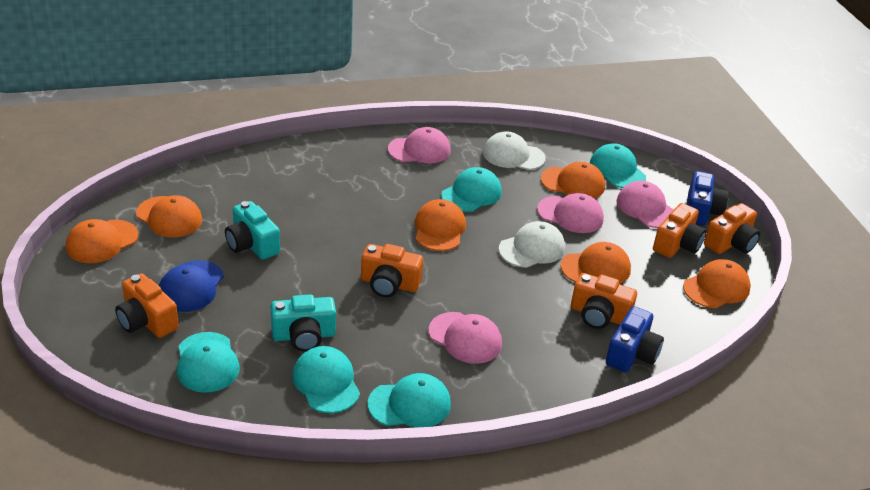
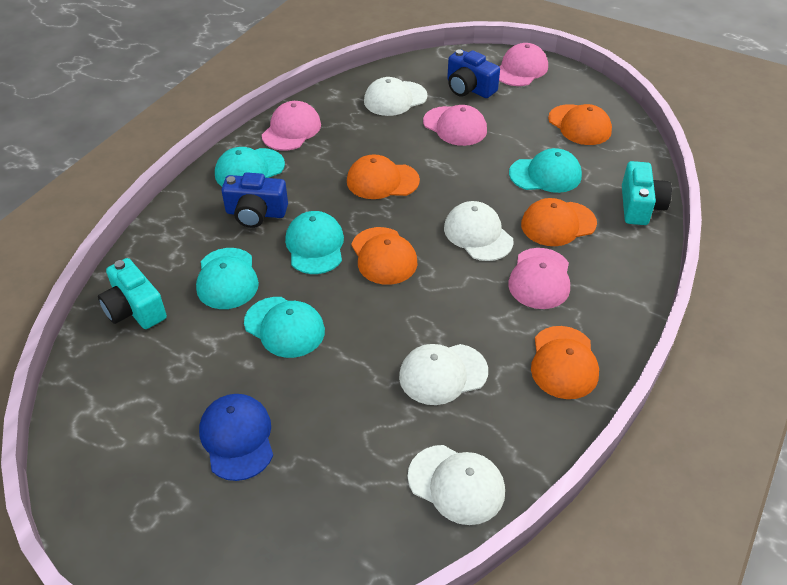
orange camera: 5 -> 0
orange cap: 6 -> 5
white cap: 2 -> 4

